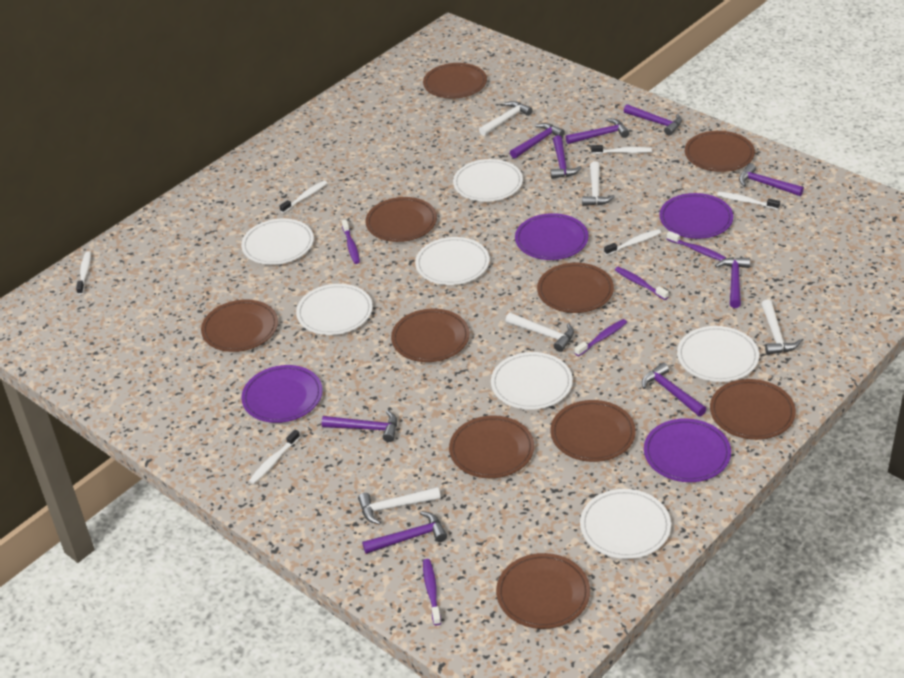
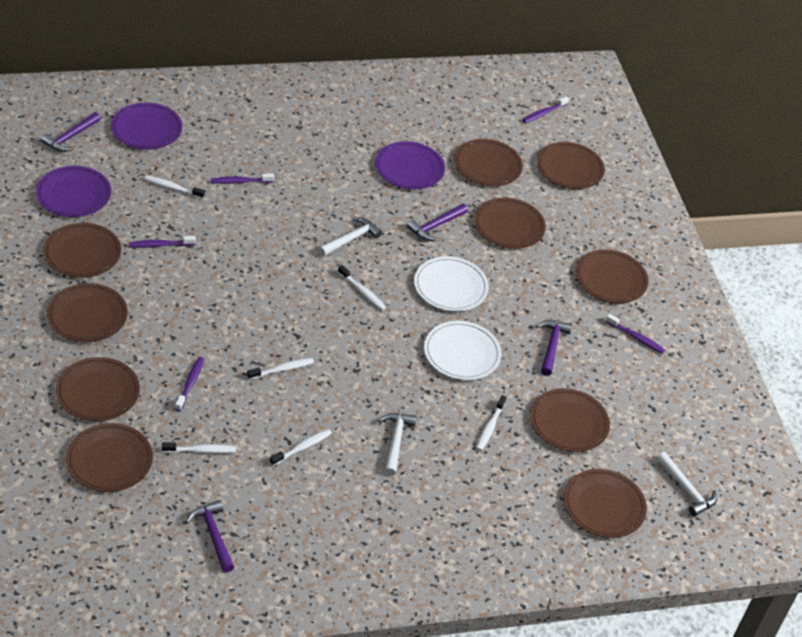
purple hammer: 9 -> 4
purple plate: 4 -> 3
white hammer: 5 -> 3
white plate: 7 -> 2

